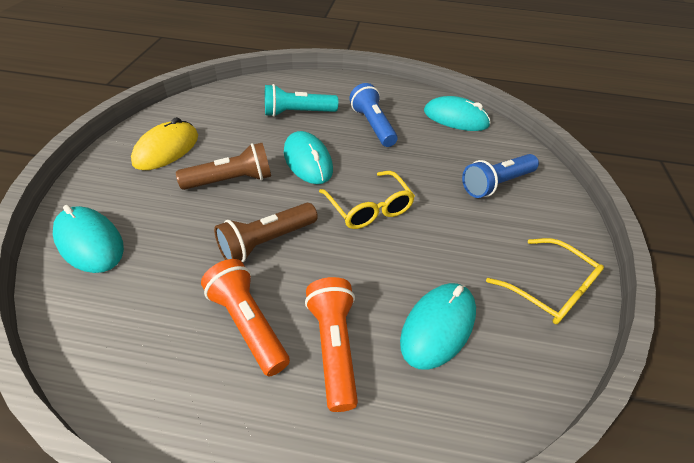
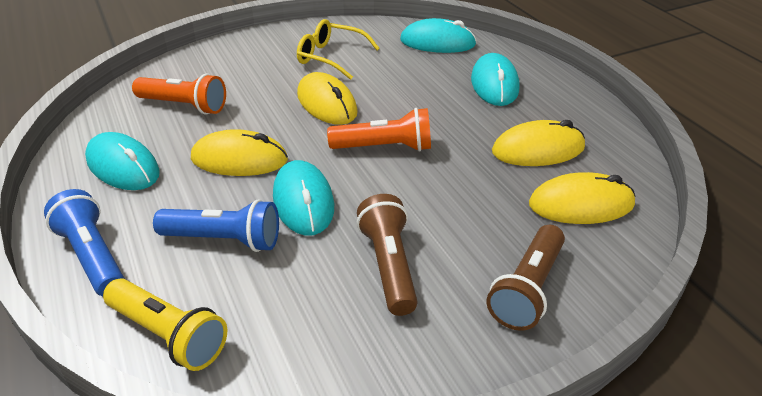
turquoise flashlight: 1 -> 0
yellow flashlight: 0 -> 1
yellow glasses: 2 -> 1
yellow mouse: 1 -> 4

